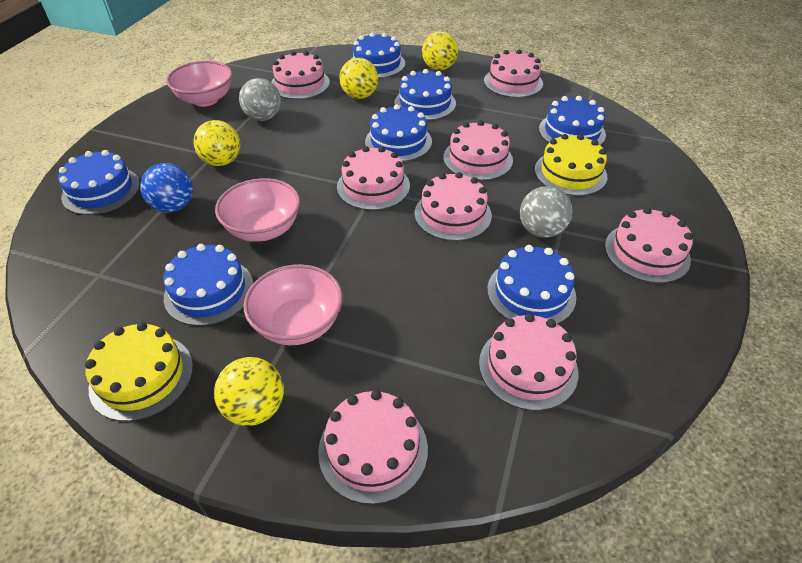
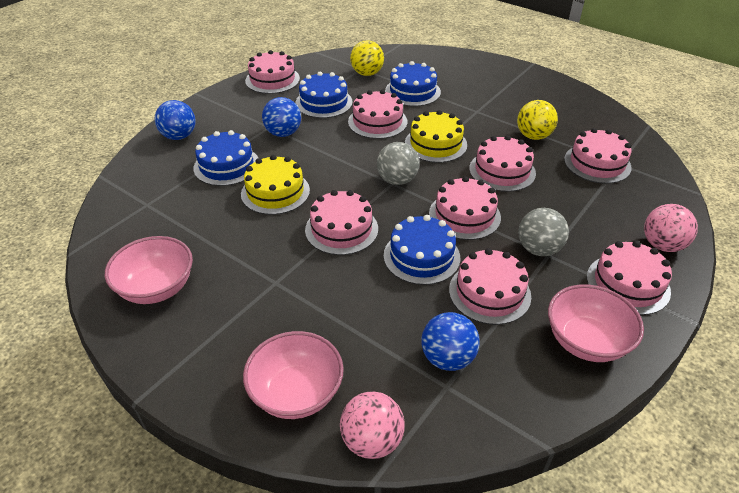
blue ball: 1 -> 3
blue cake: 7 -> 4
pink ball: 0 -> 2
yellow ball: 4 -> 2

